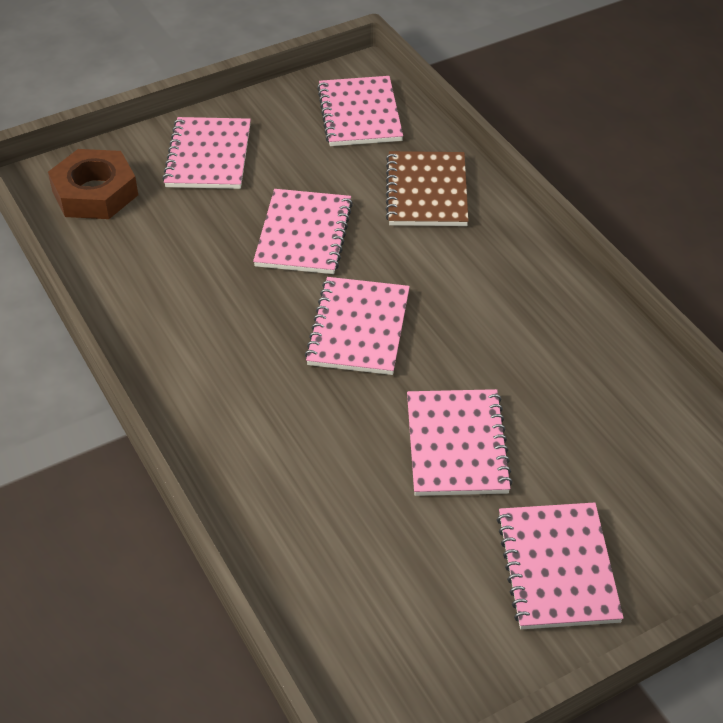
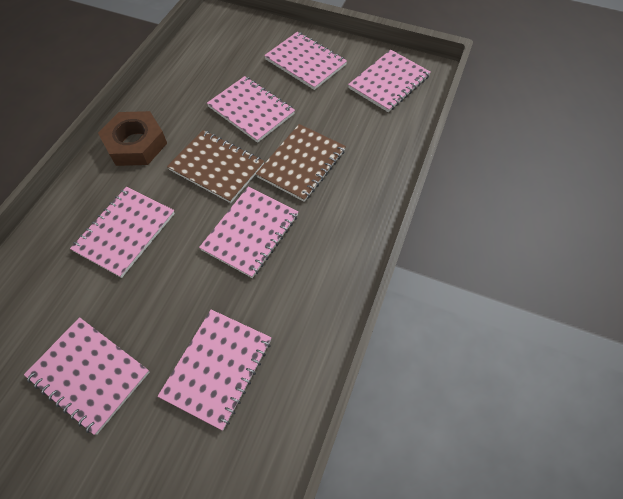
brown notebook: 1 -> 2
pink notebook: 6 -> 7

